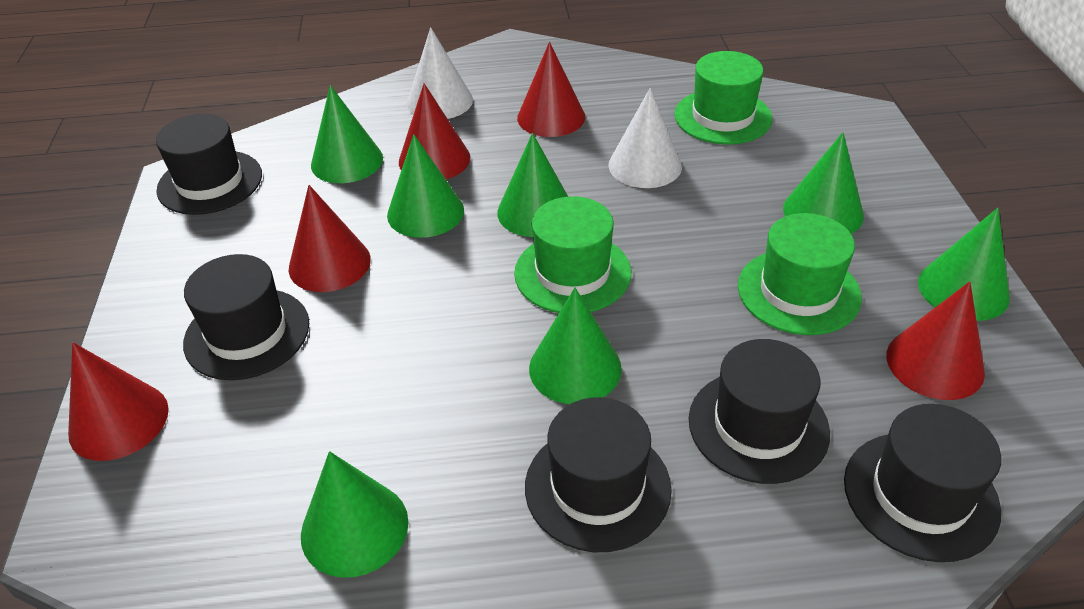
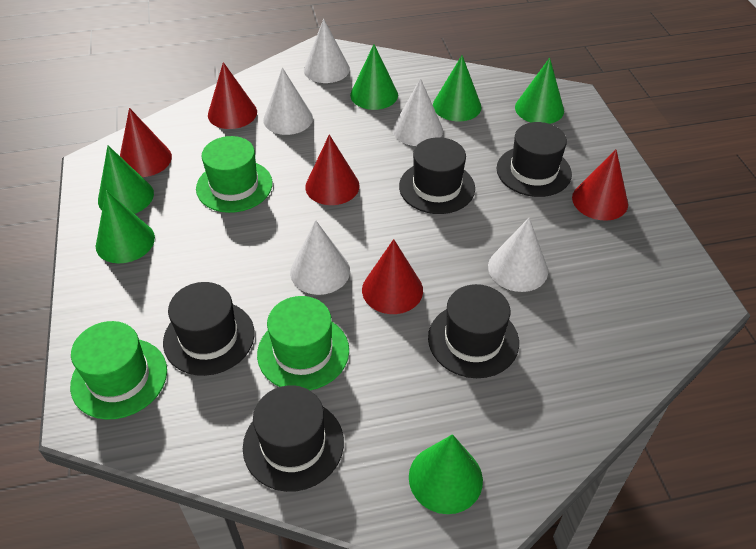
green cone: 7 -> 6
white cone: 2 -> 5

